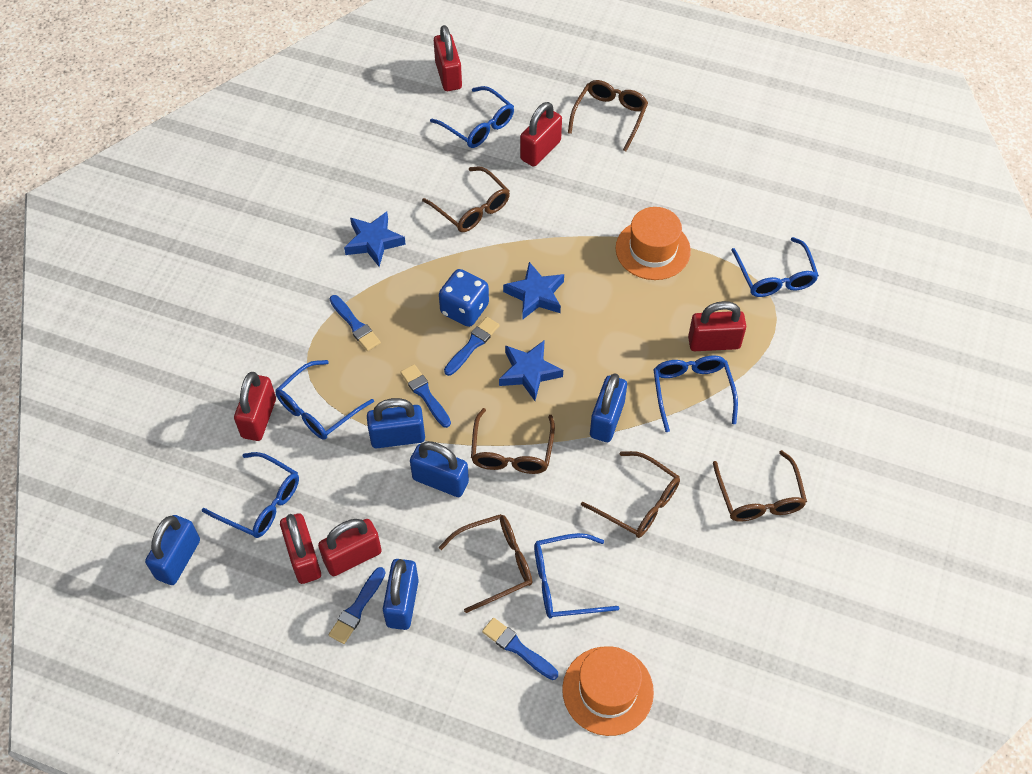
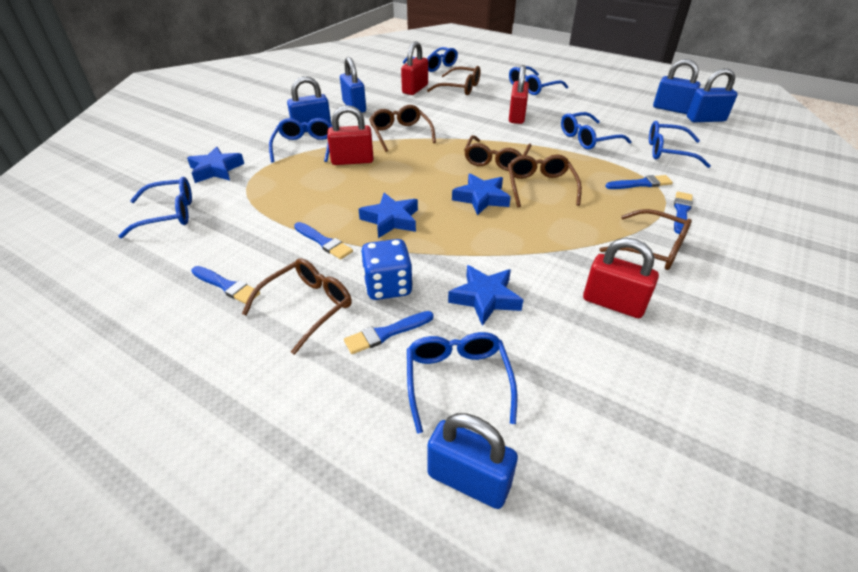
blue glasses: 6 -> 7
blue star: 3 -> 4
orange hat: 2 -> 0
red padlock: 6 -> 4

